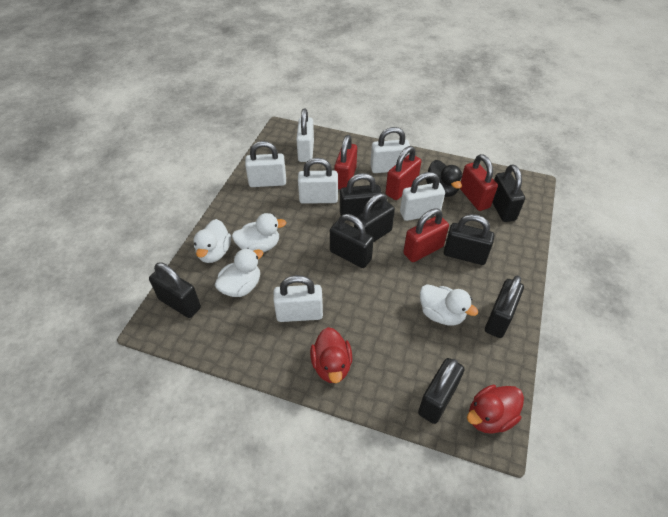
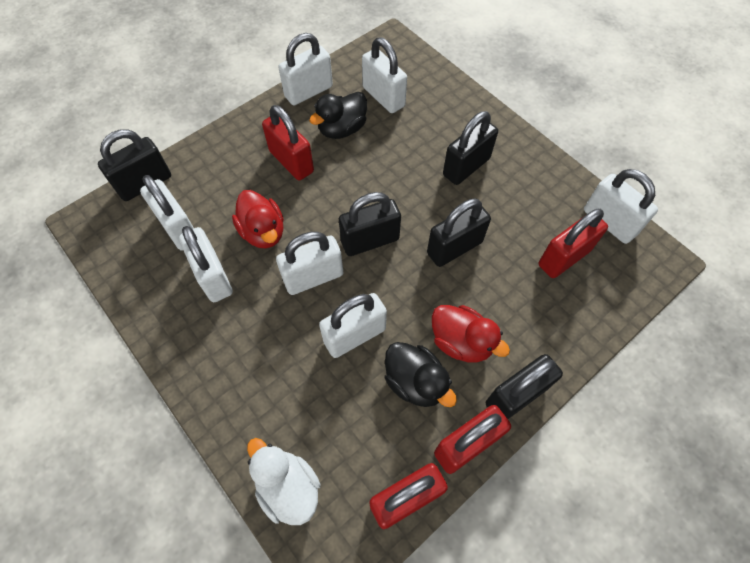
black duck: 1 -> 2
black padlock: 8 -> 5
white duck: 4 -> 1
white padlock: 6 -> 7

